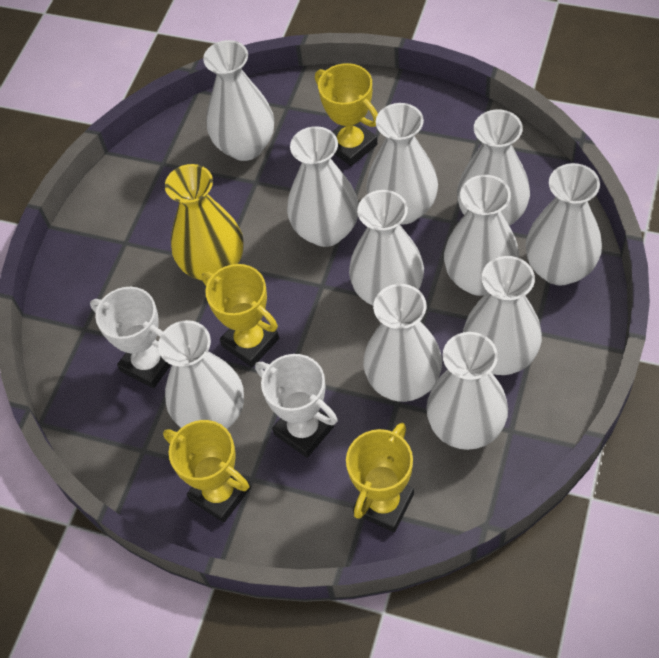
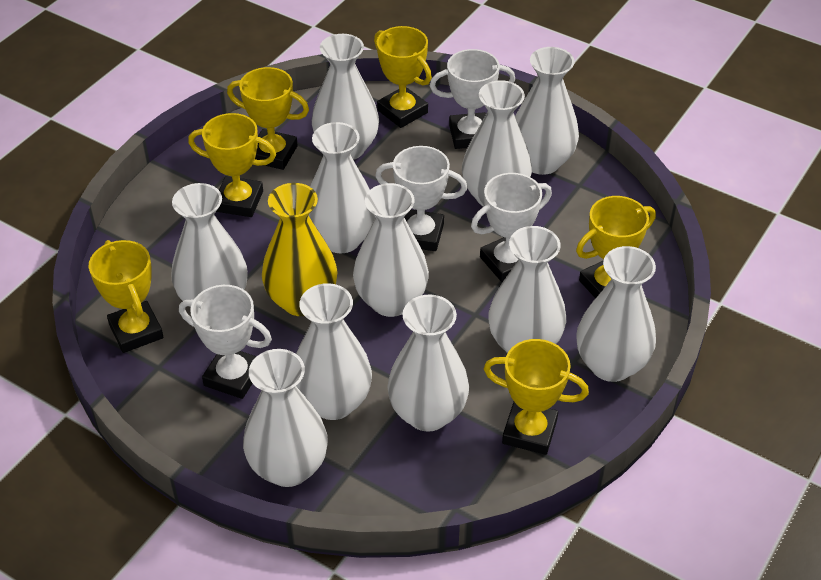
white trophy: 2 -> 4
yellow trophy: 4 -> 6

